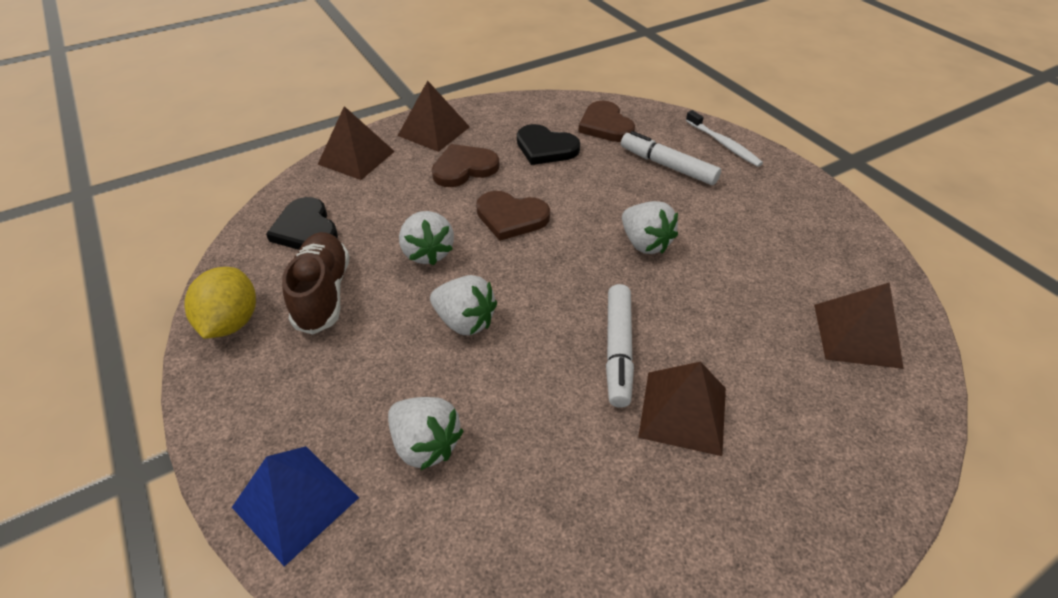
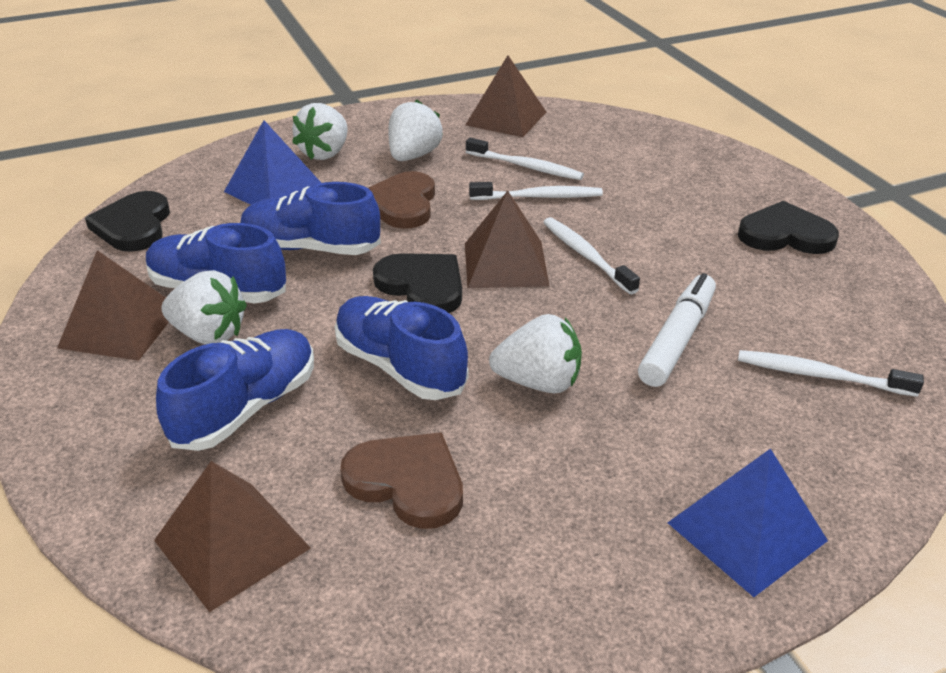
black heart: 2 -> 3
blue pyramid: 1 -> 2
blue shoe: 0 -> 4
brown heart: 3 -> 2
brown shoe: 1 -> 0
white marker: 2 -> 1
white toothbrush: 1 -> 4
yellow lemon: 1 -> 0

